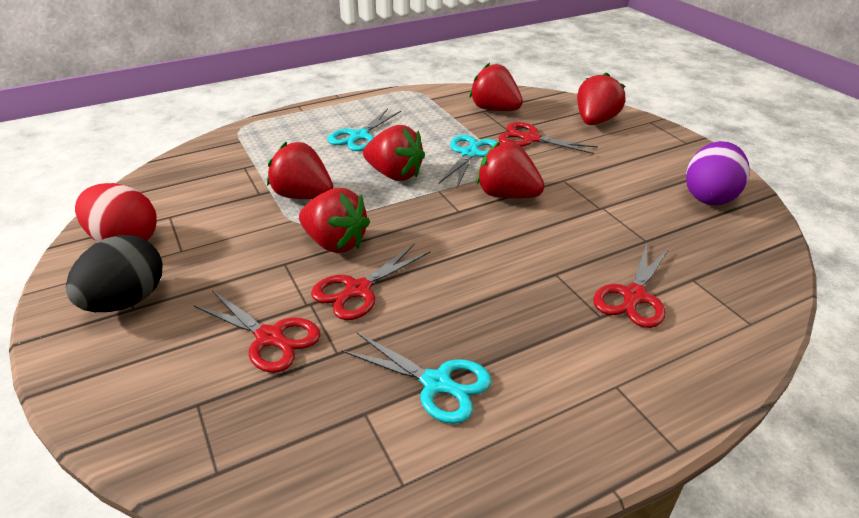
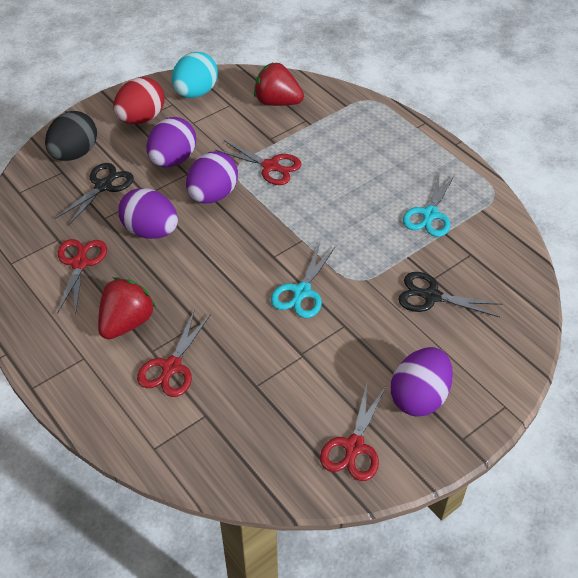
black scissors: 0 -> 2
purple egg: 1 -> 4
red strawberry: 6 -> 2
turquoise egg: 0 -> 1
turquoise scissors: 3 -> 2

